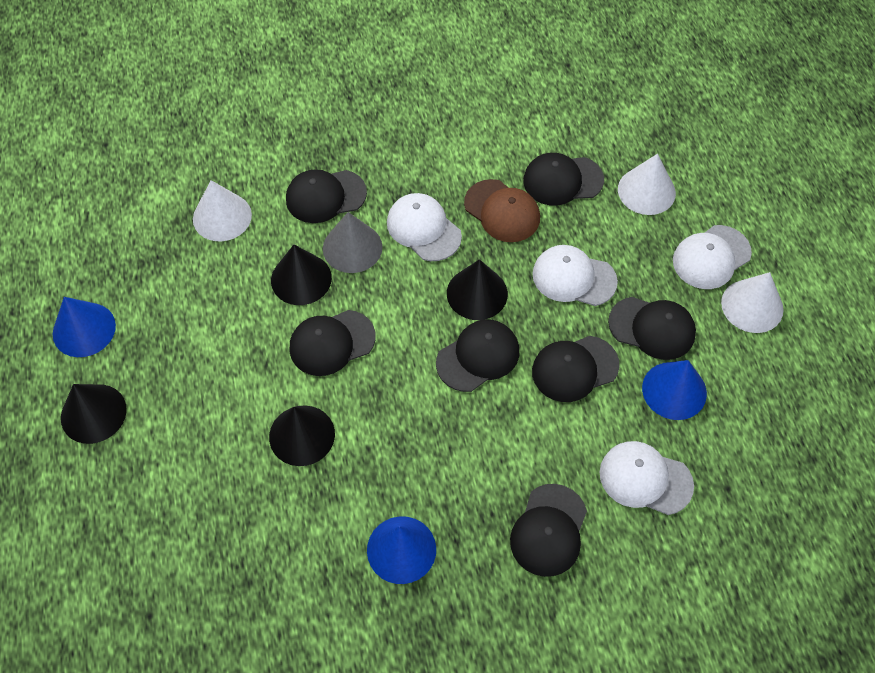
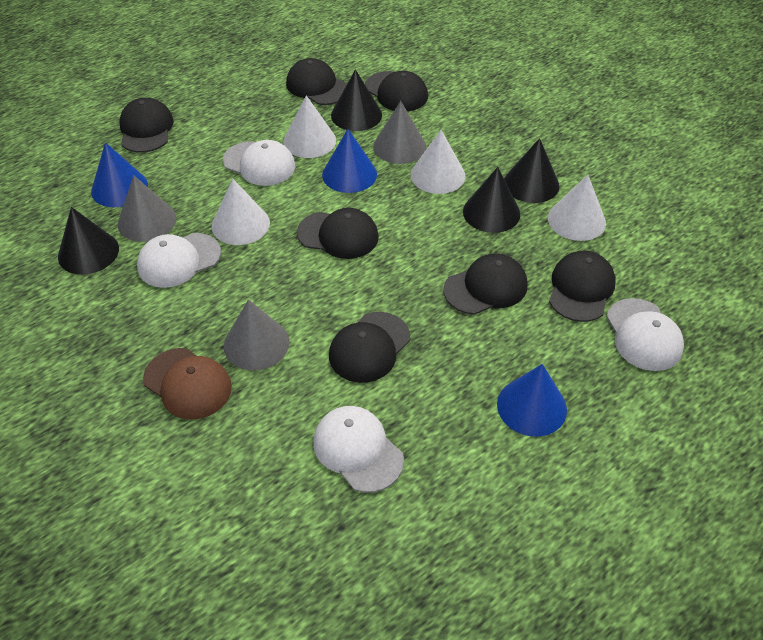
grey cone: 1 -> 3
white cone: 3 -> 4

